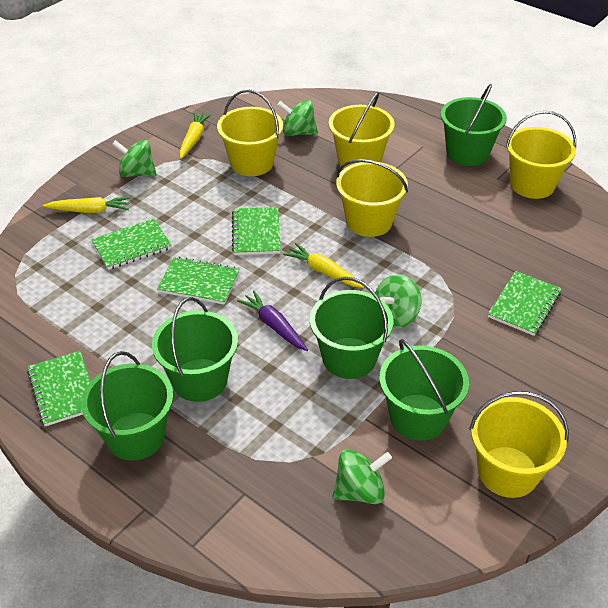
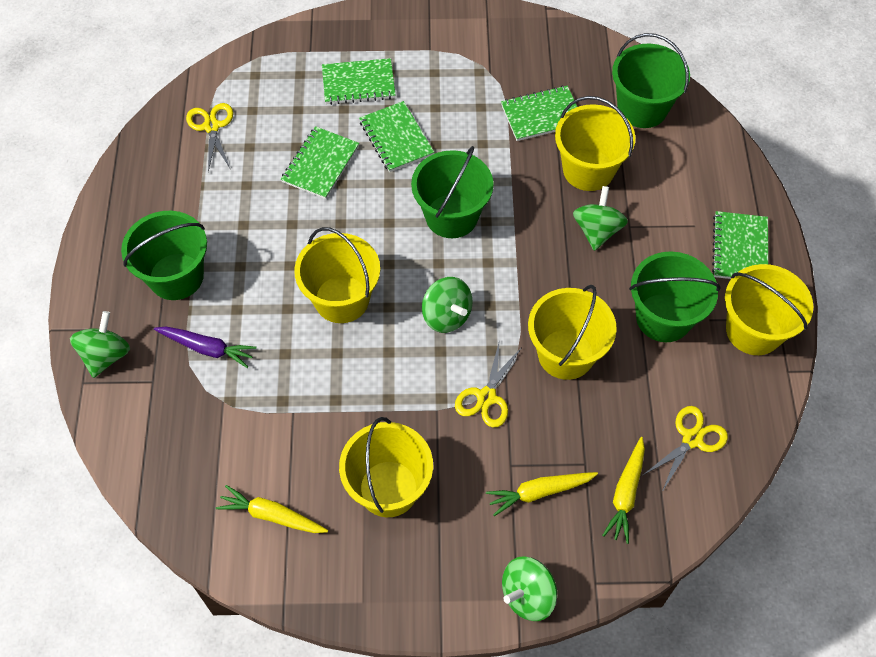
green bucket: 5 -> 4
yellow scissors: 0 -> 3

